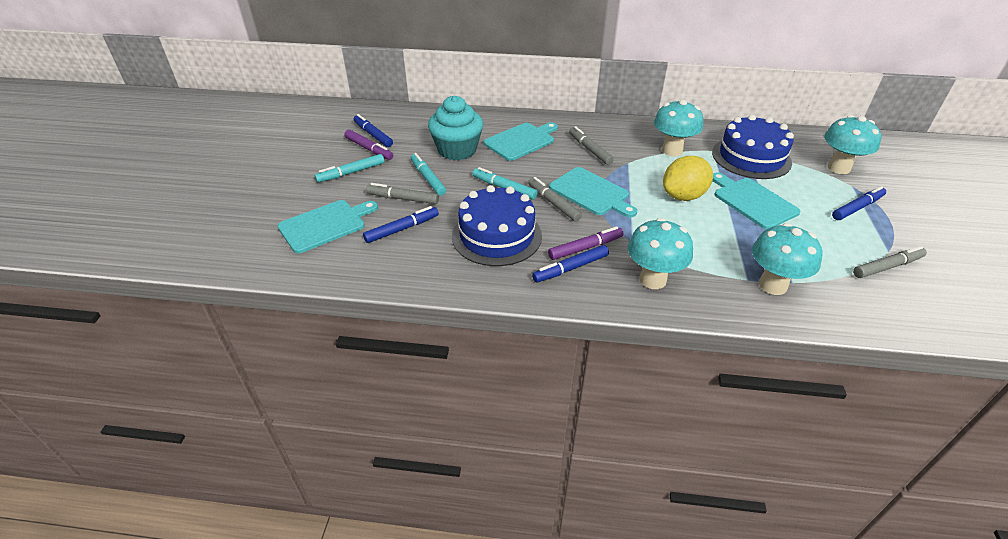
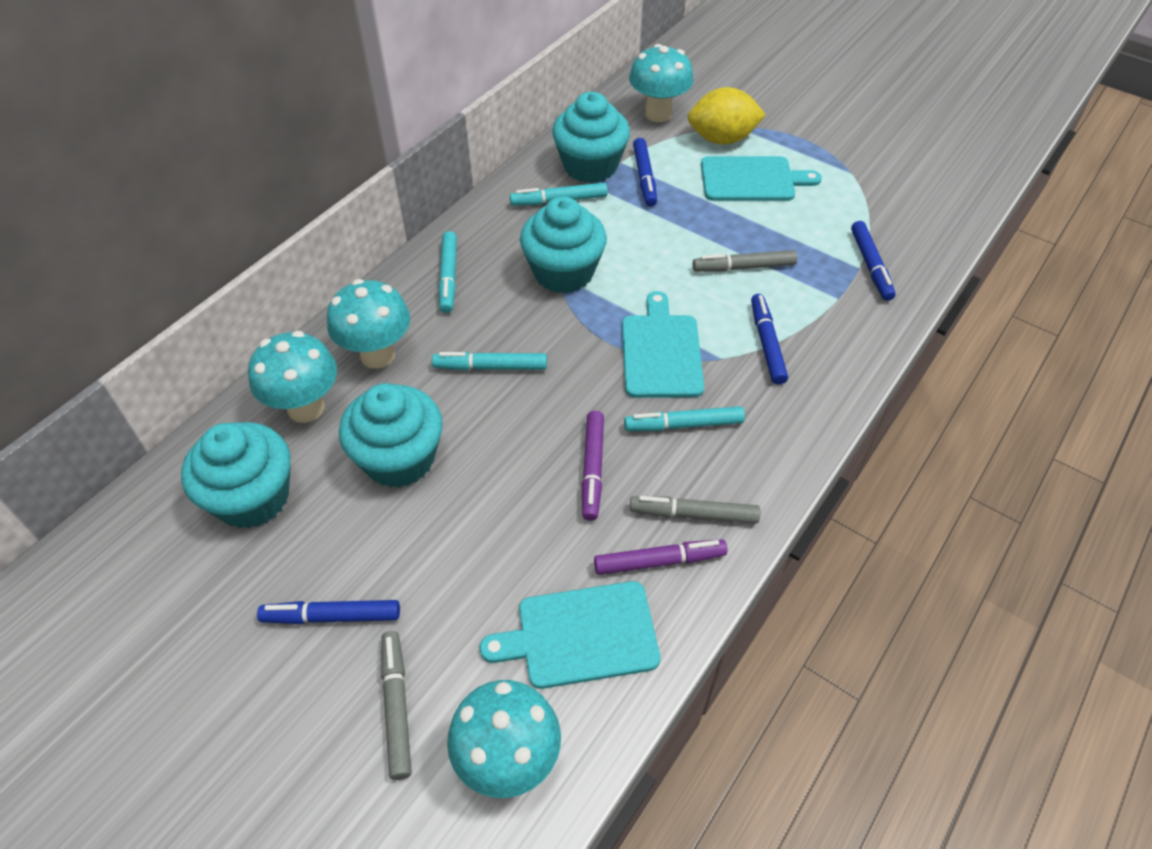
blue cake: 2 -> 0
grey marker: 4 -> 3
turquoise cupcake: 1 -> 4
turquoise cutting board: 4 -> 3
turquoise marker: 3 -> 4

